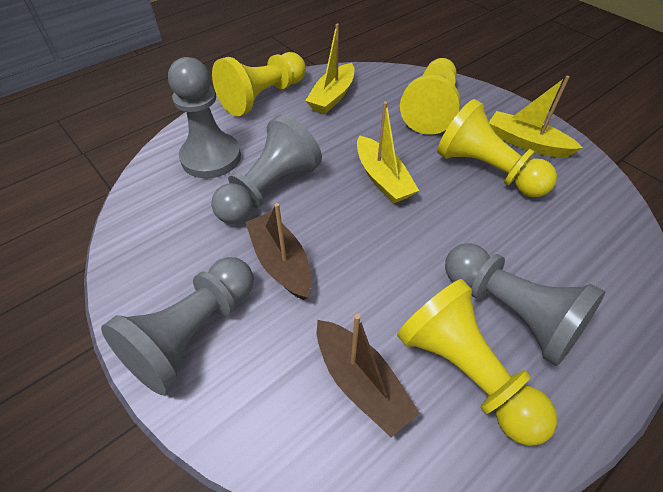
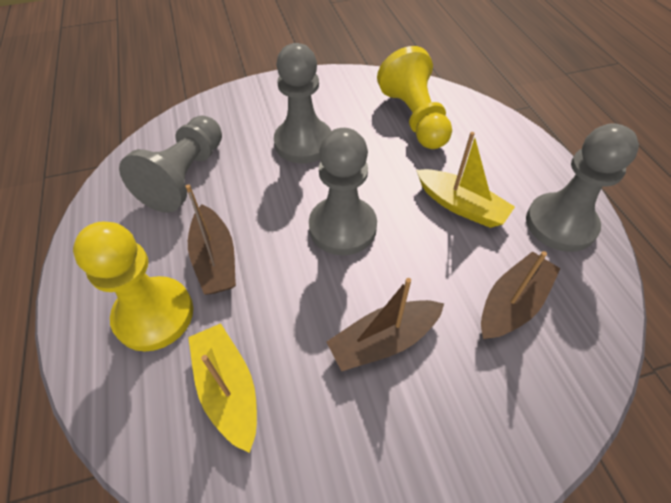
brown boat: 2 -> 3
yellow boat: 3 -> 2
yellow pawn: 4 -> 2

